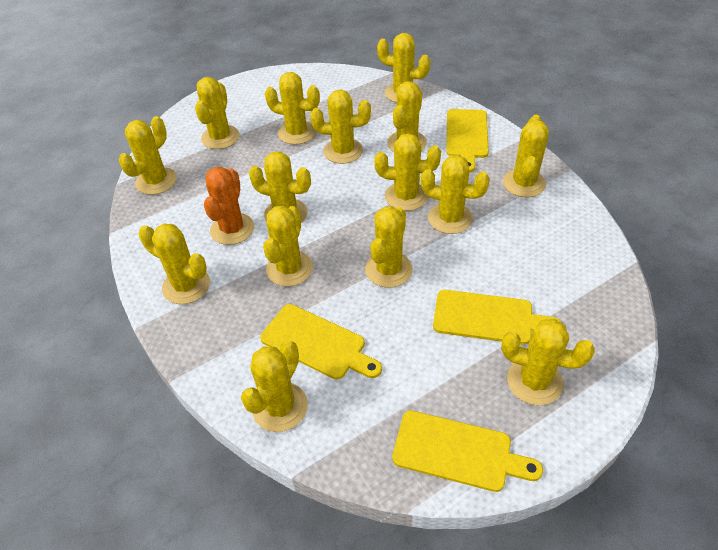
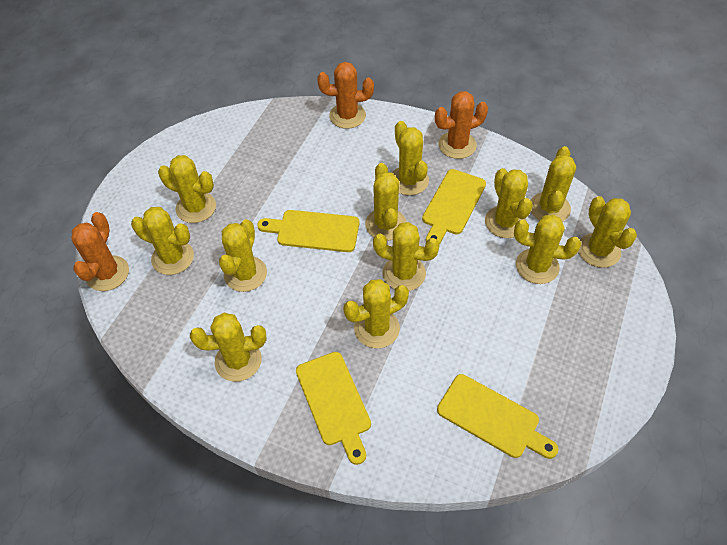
orange cactus: 1 -> 3
yellow cactus: 15 -> 12

